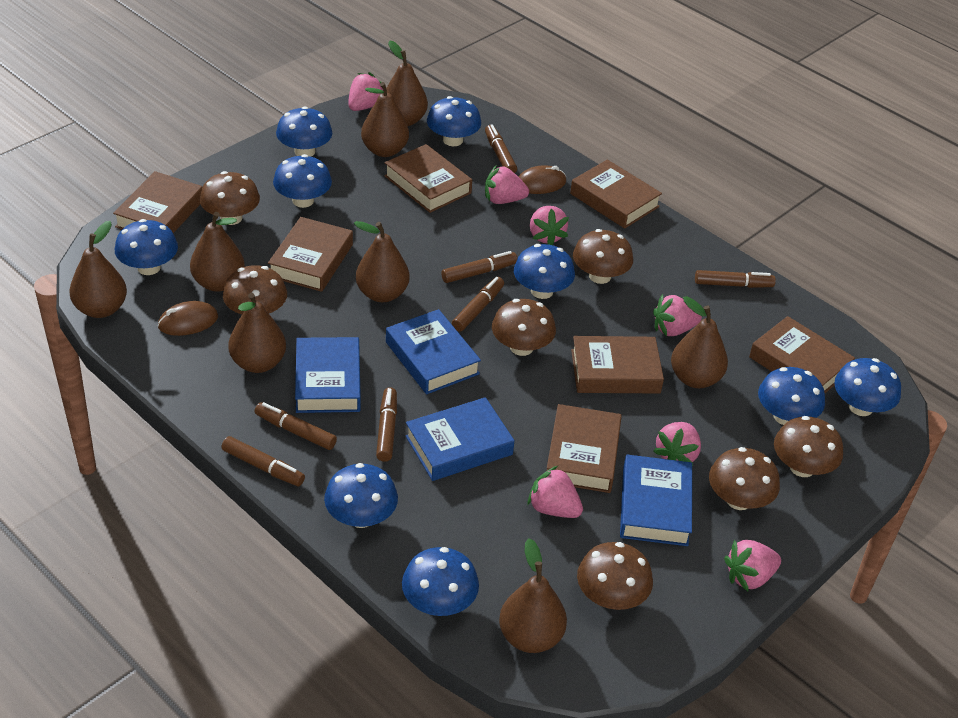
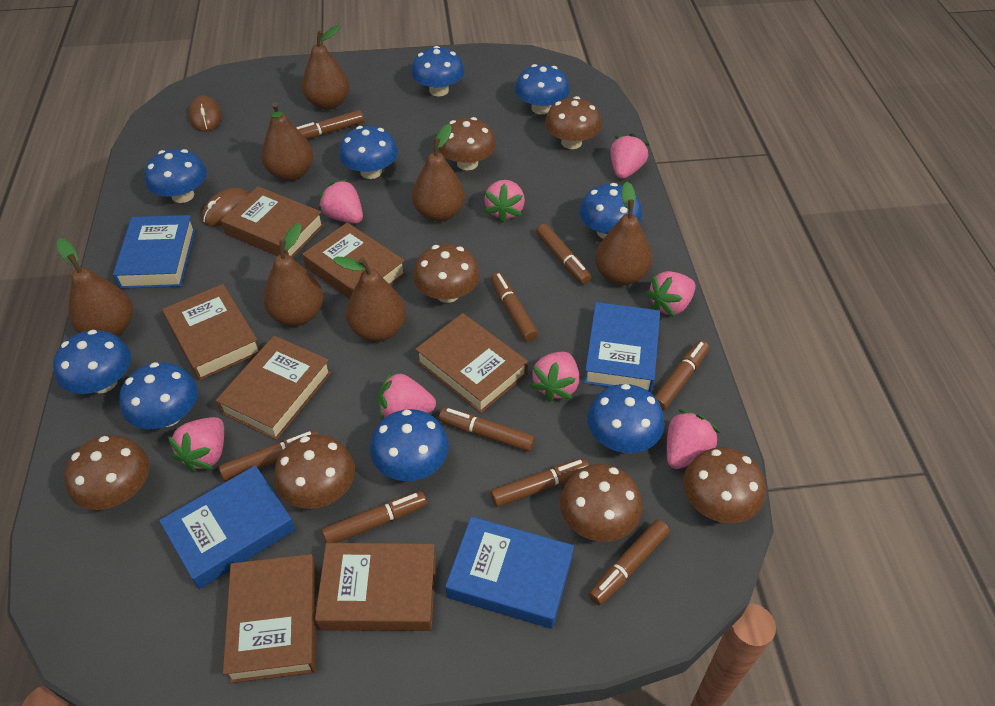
brown marker: 7 -> 9
brown pear: 8 -> 7
pink strawberry: 7 -> 8

